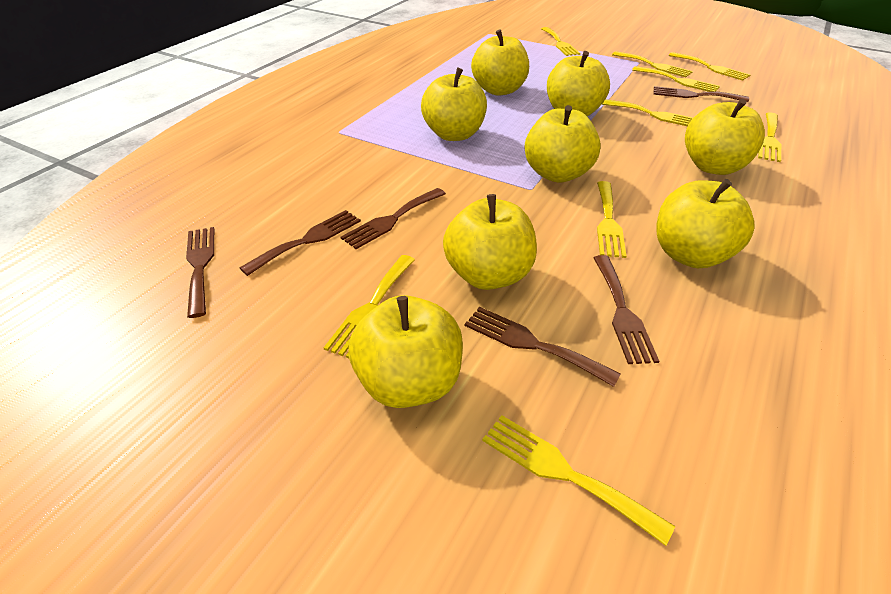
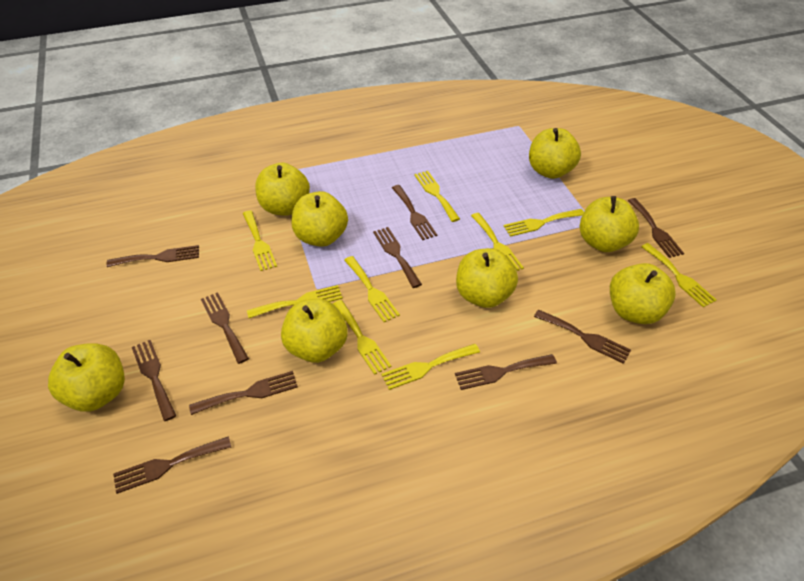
brown fork: 6 -> 10

